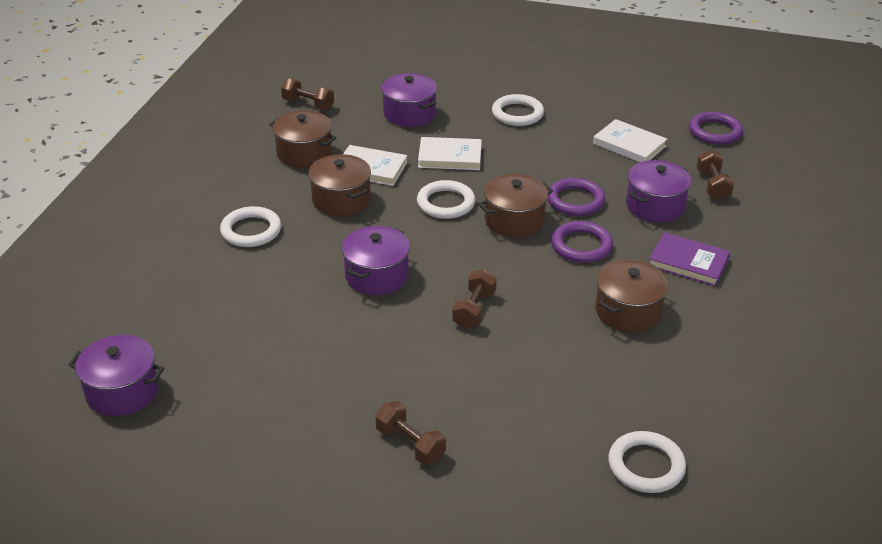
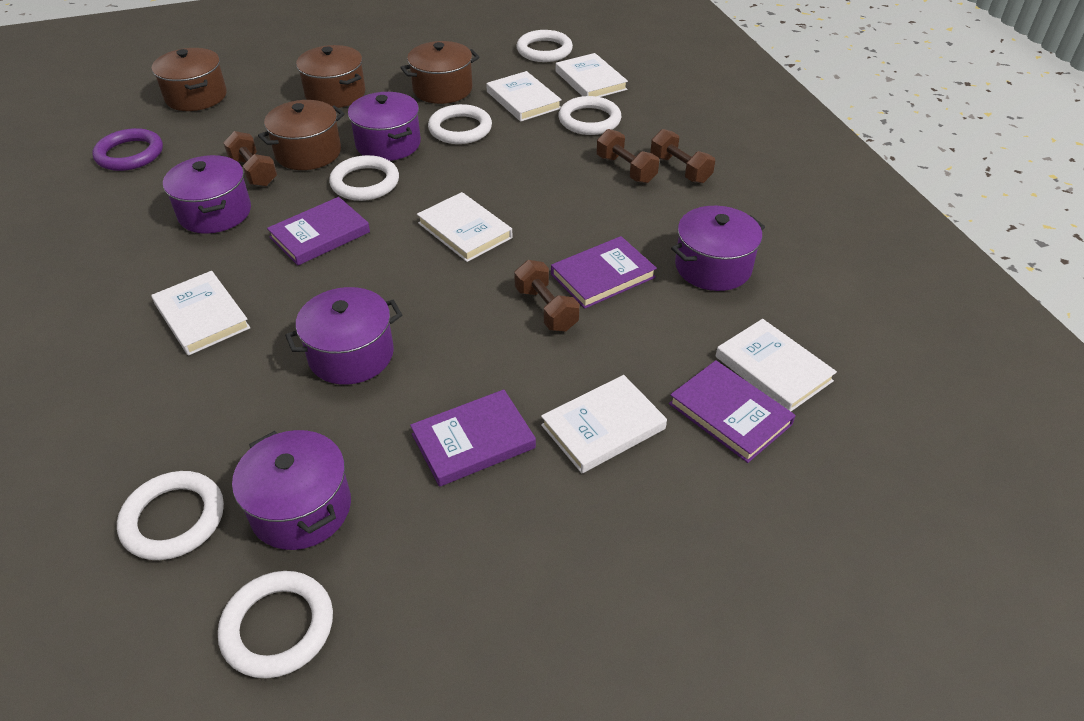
purple book: 1 -> 4
purple pot: 4 -> 5
purple ring: 3 -> 1
white book: 3 -> 6
white ring: 4 -> 6

